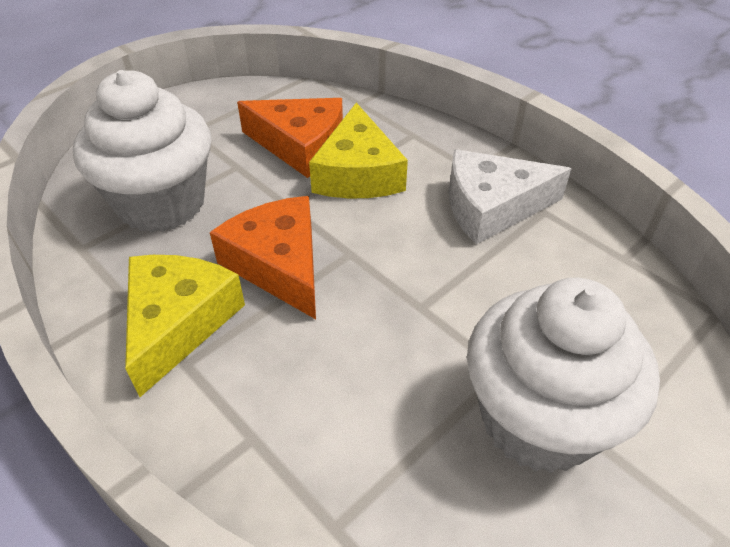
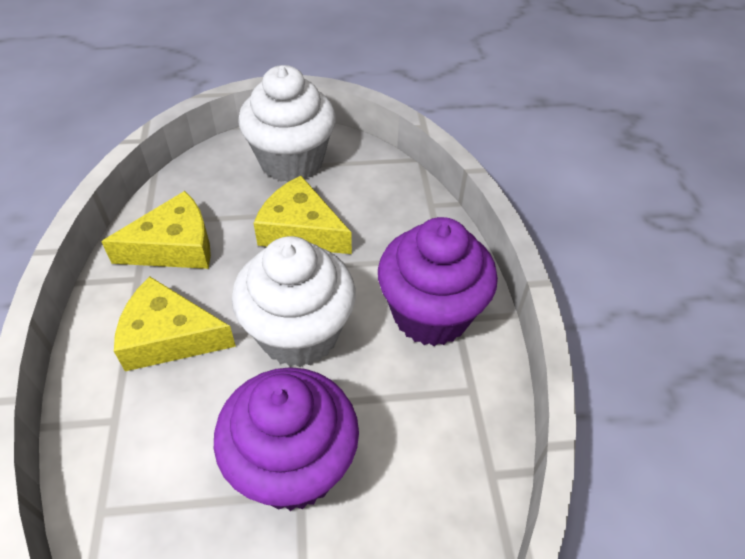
orange cheese: 2 -> 0
purple cupcake: 0 -> 2
white cheese: 1 -> 0
yellow cheese: 2 -> 3

